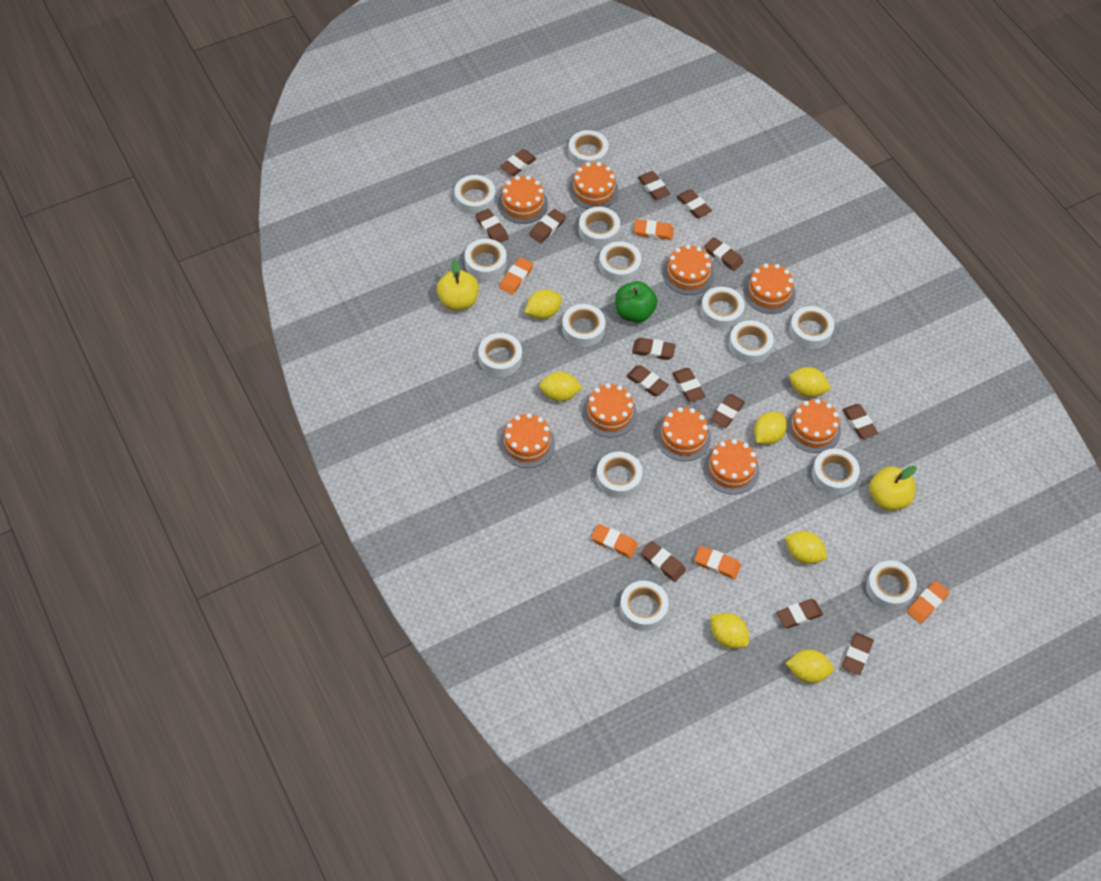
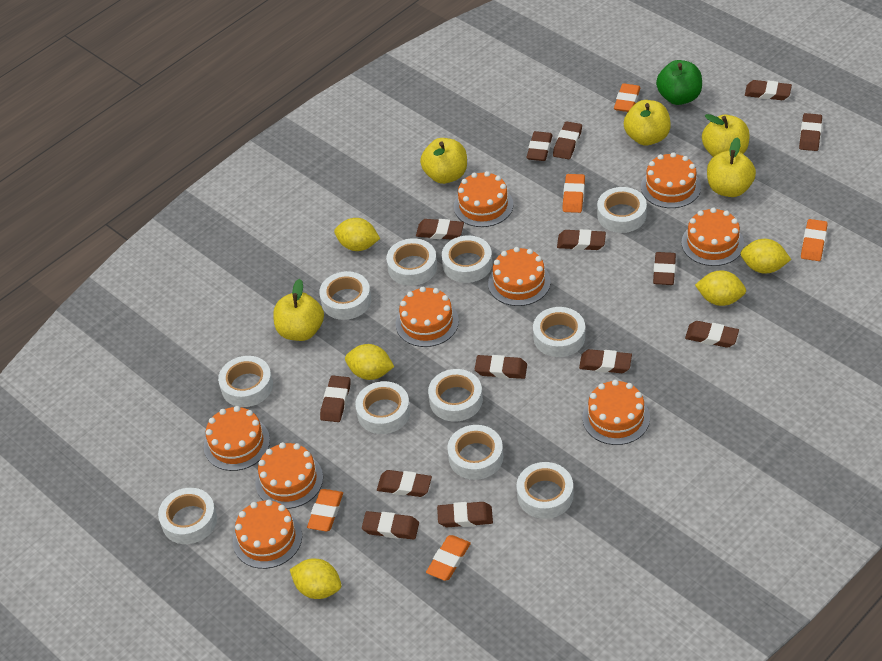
white tape: 14 -> 11
yellow apple: 2 -> 5
yellow lemon: 7 -> 5

